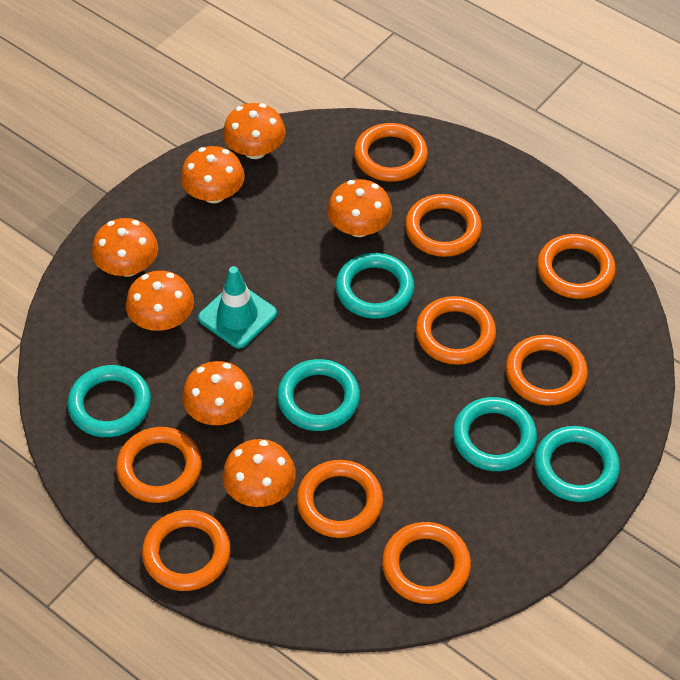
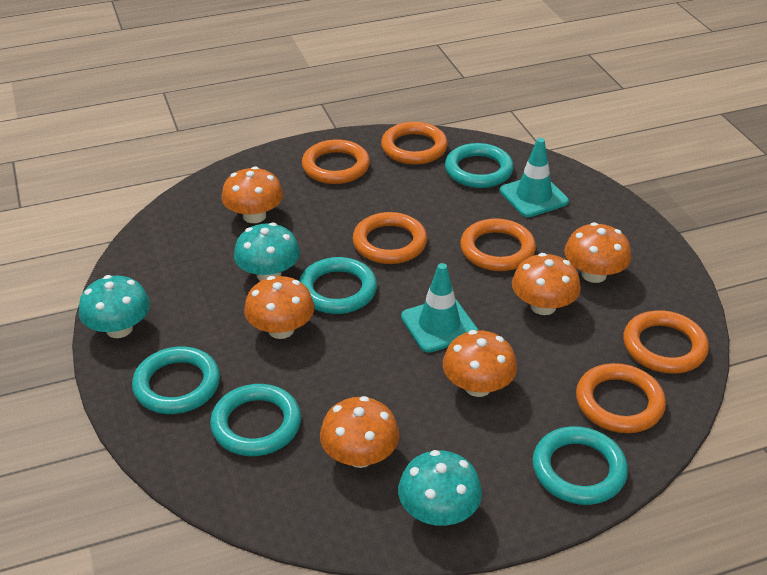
orange mushroom: 7 -> 6
orange ring: 9 -> 6
turquoise mushroom: 0 -> 3
turquoise traffic cone: 1 -> 2

